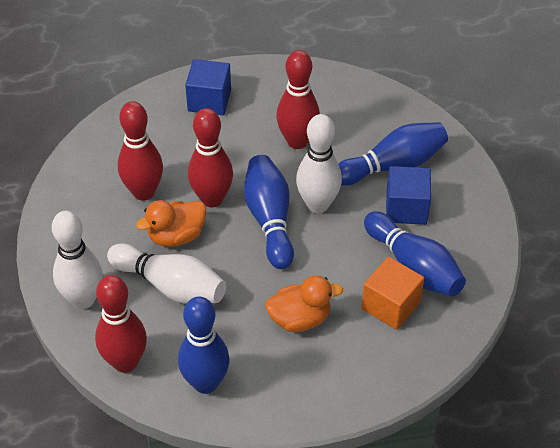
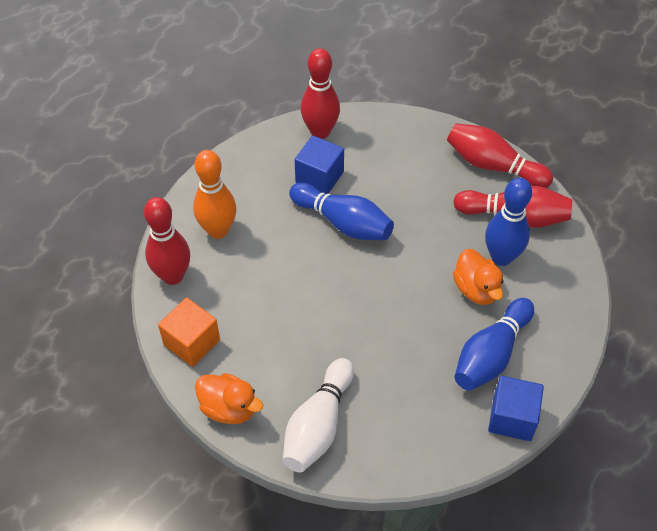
blue bowling pin: 4 -> 3
orange bowling pin: 0 -> 1
white bowling pin: 3 -> 1

